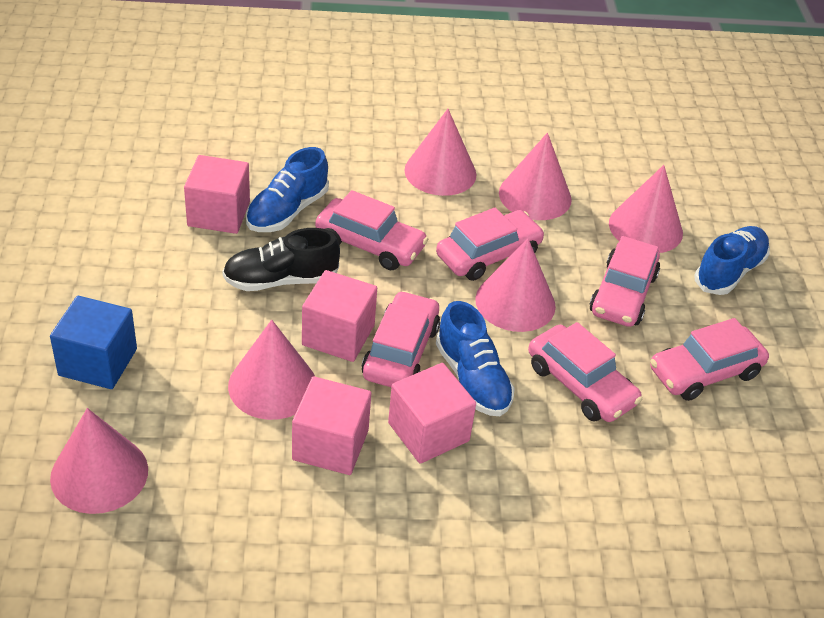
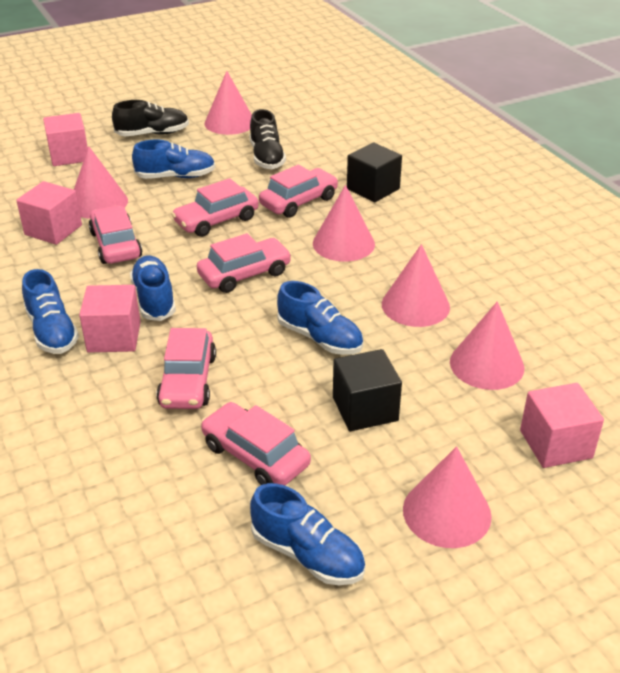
black cube: 0 -> 2
black shoe: 1 -> 2
blue cube: 1 -> 0
blue shoe: 3 -> 5

